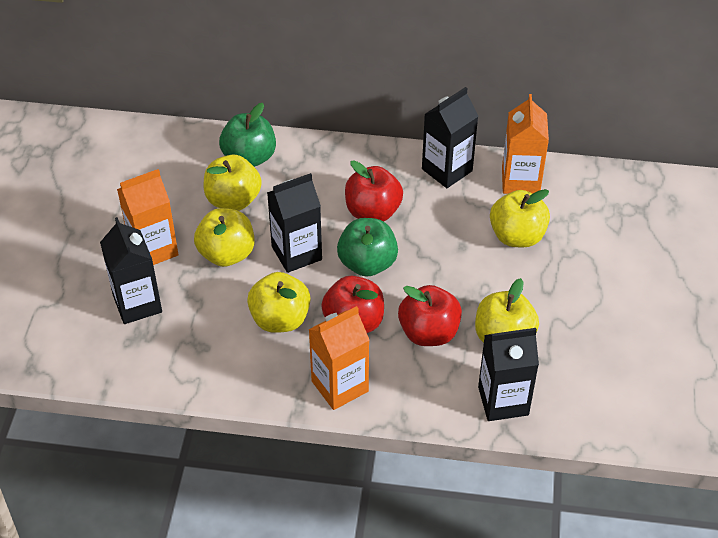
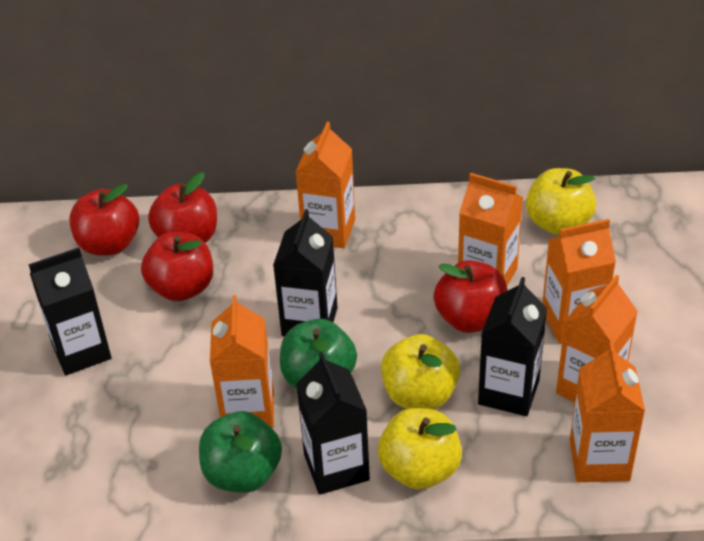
orange carton: 3 -> 6
red apple: 3 -> 4
yellow apple: 5 -> 3

